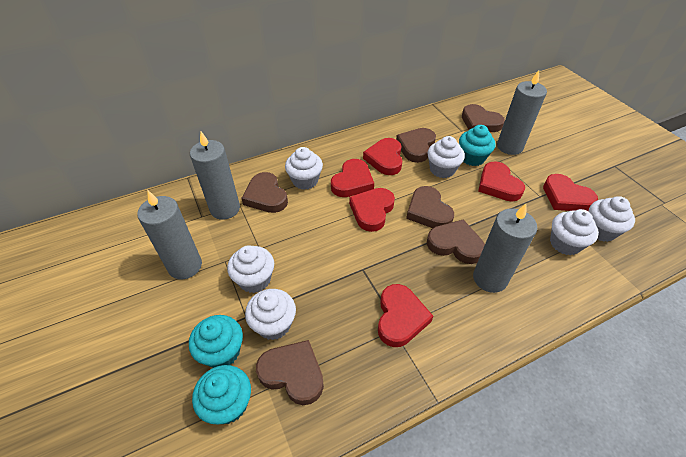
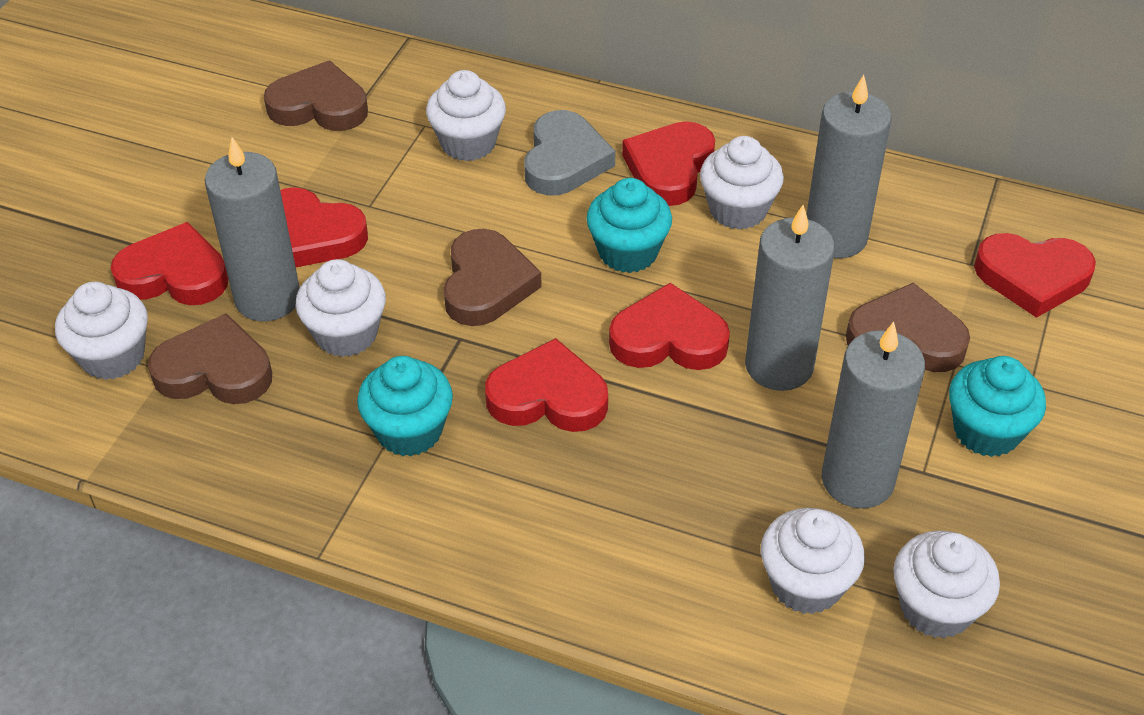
brown heart: 6 -> 4
grey heart: 0 -> 1

